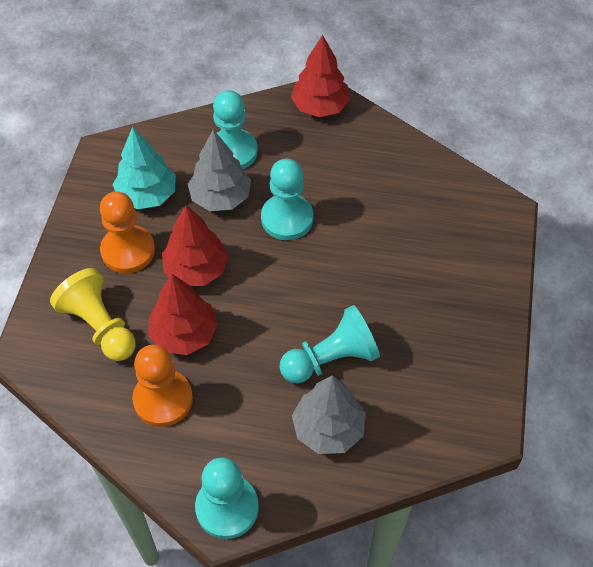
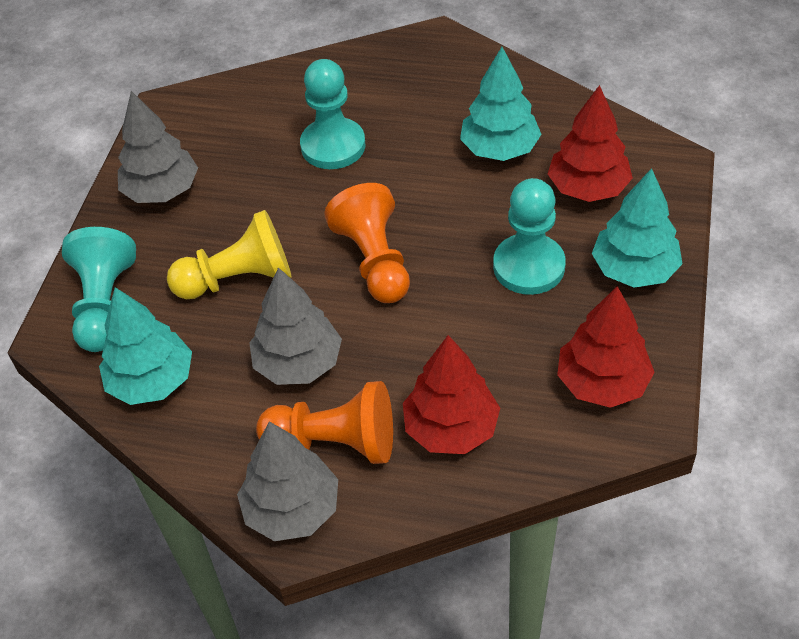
grey tree: 2 -> 3
turquoise pawn: 4 -> 3
turquoise tree: 1 -> 3

